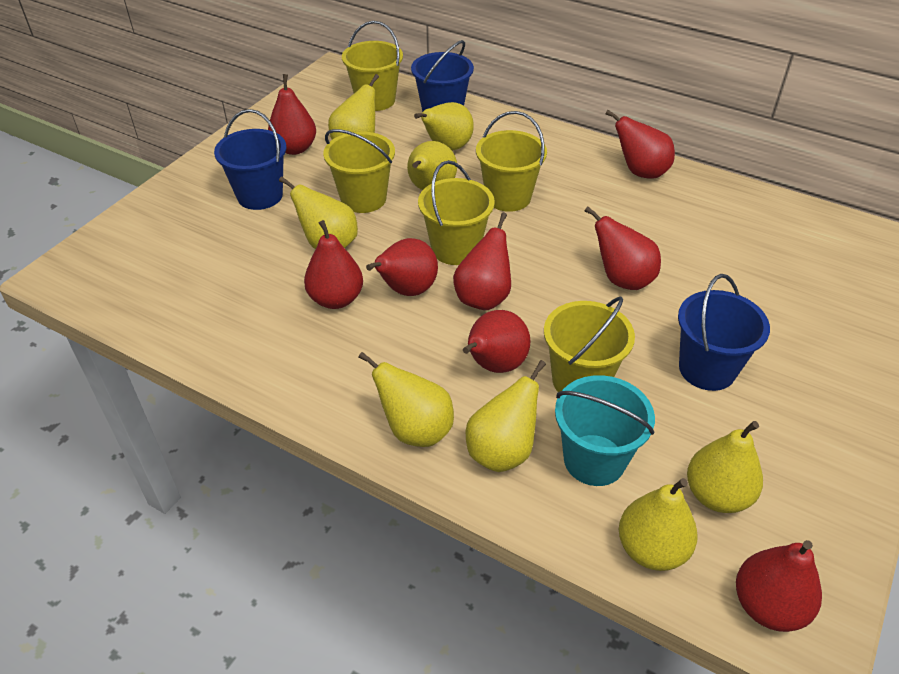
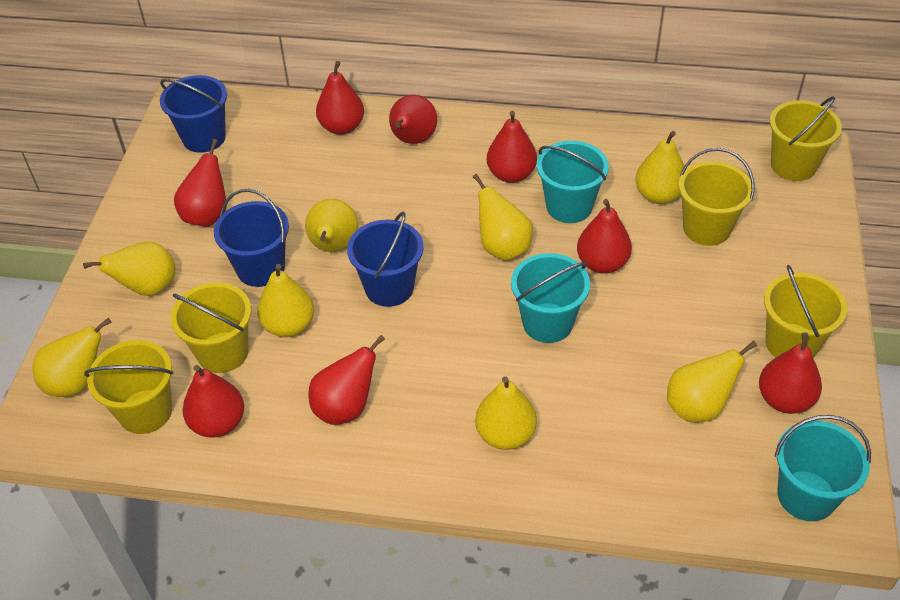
turquoise bucket: 1 -> 3

